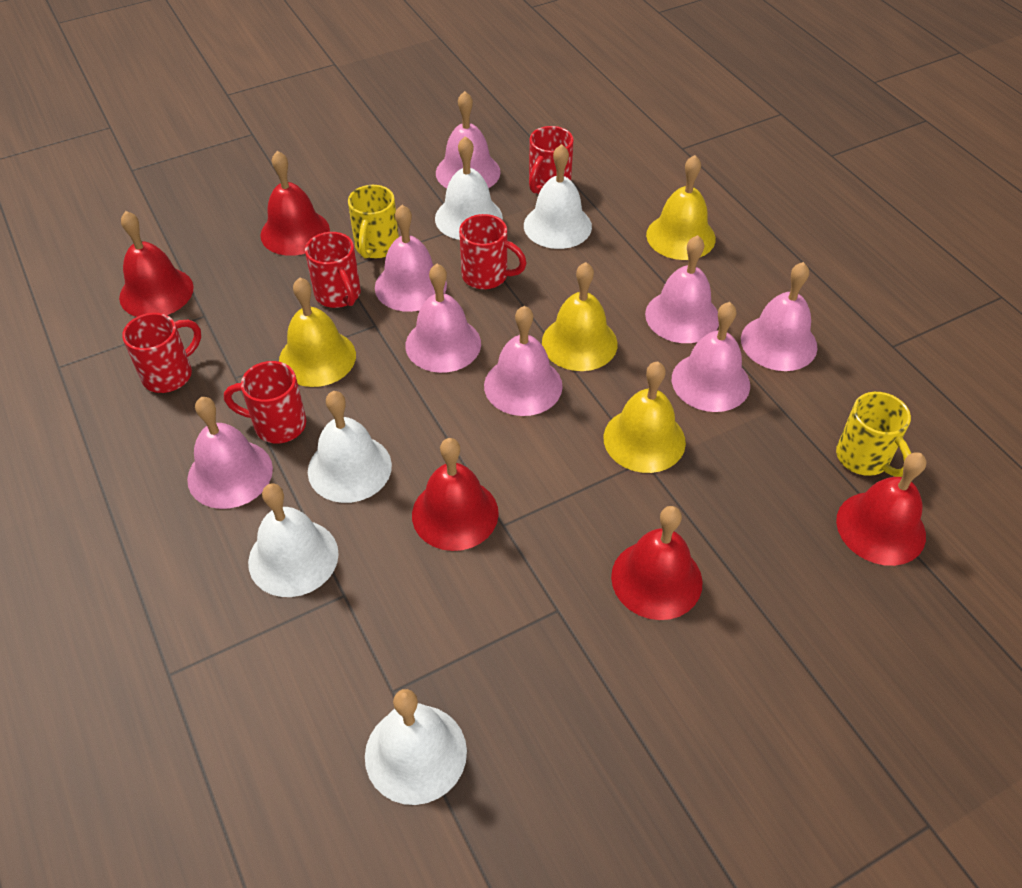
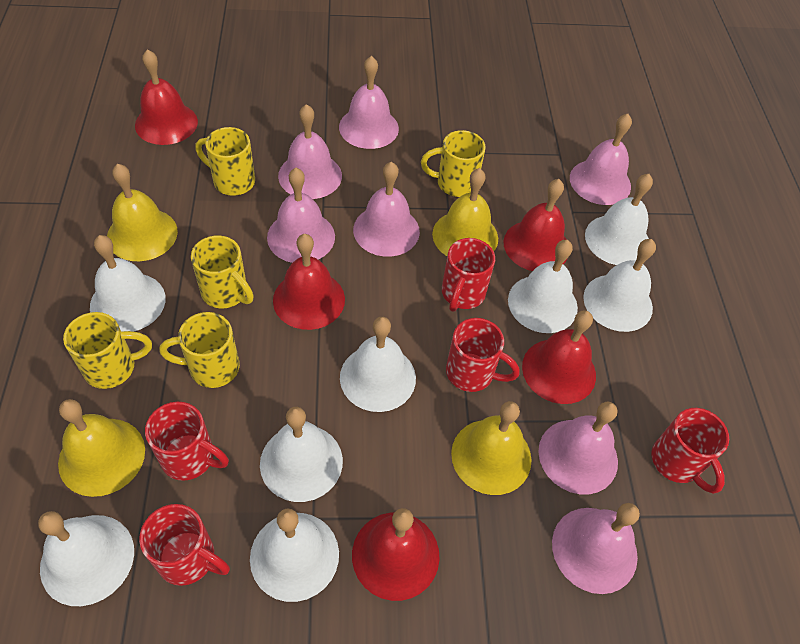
pink bell: 8 -> 7
white bell: 5 -> 8
yellow mug: 2 -> 5

